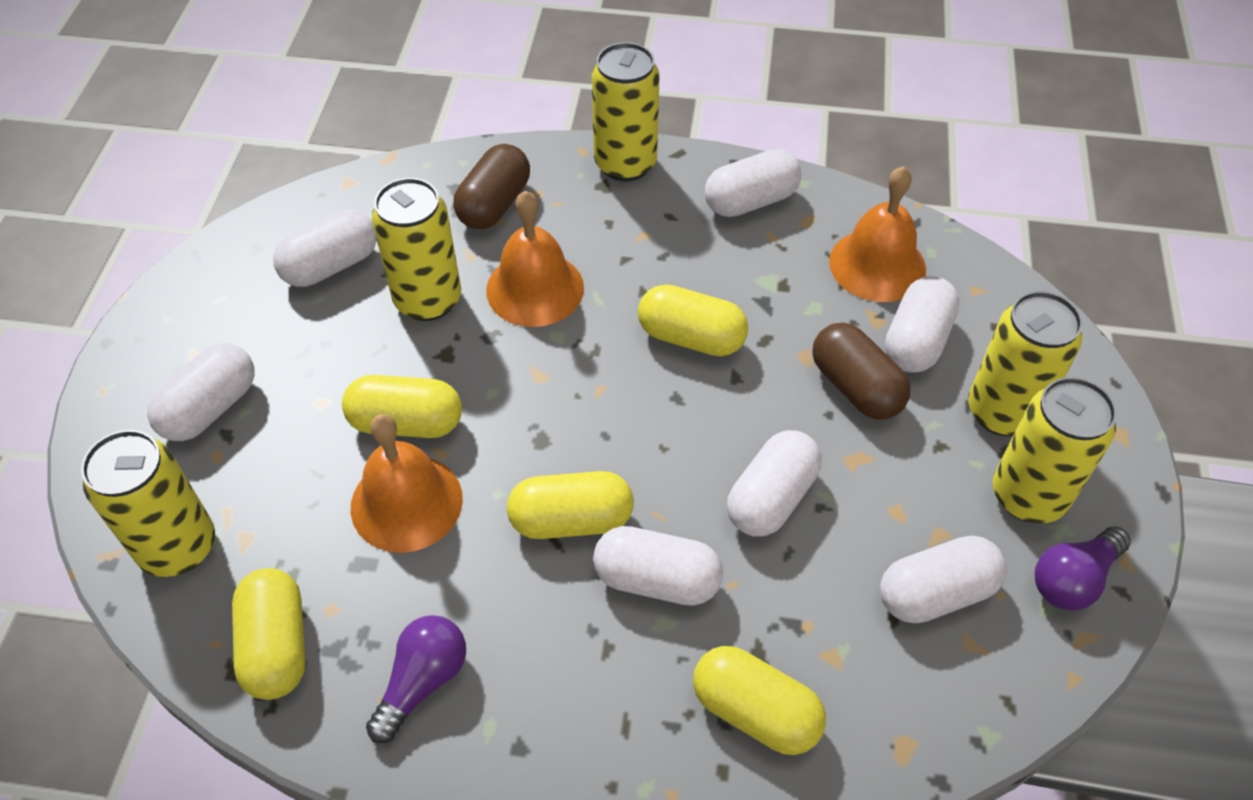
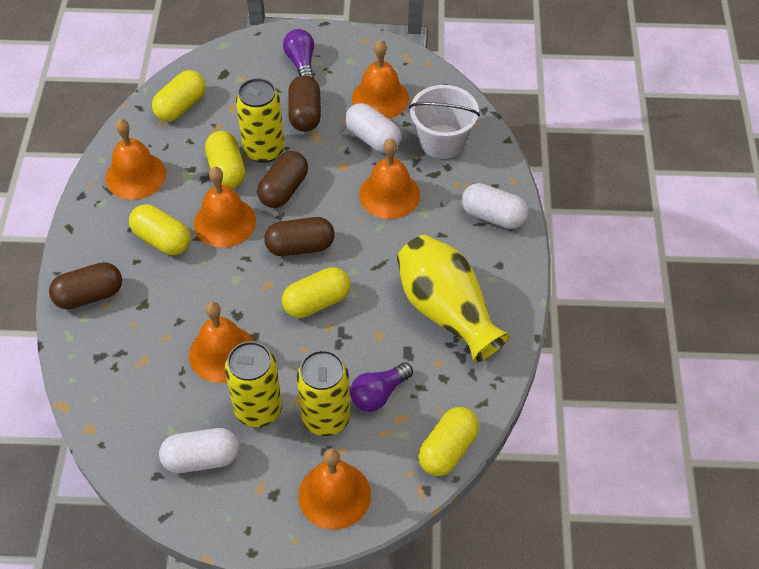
brown capsule: 2 -> 4
orange bell: 3 -> 6
white bucket: 0 -> 1
white capsule: 7 -> 3
yellow can: 5 -> 3
yellow vase: 0 -> 1

